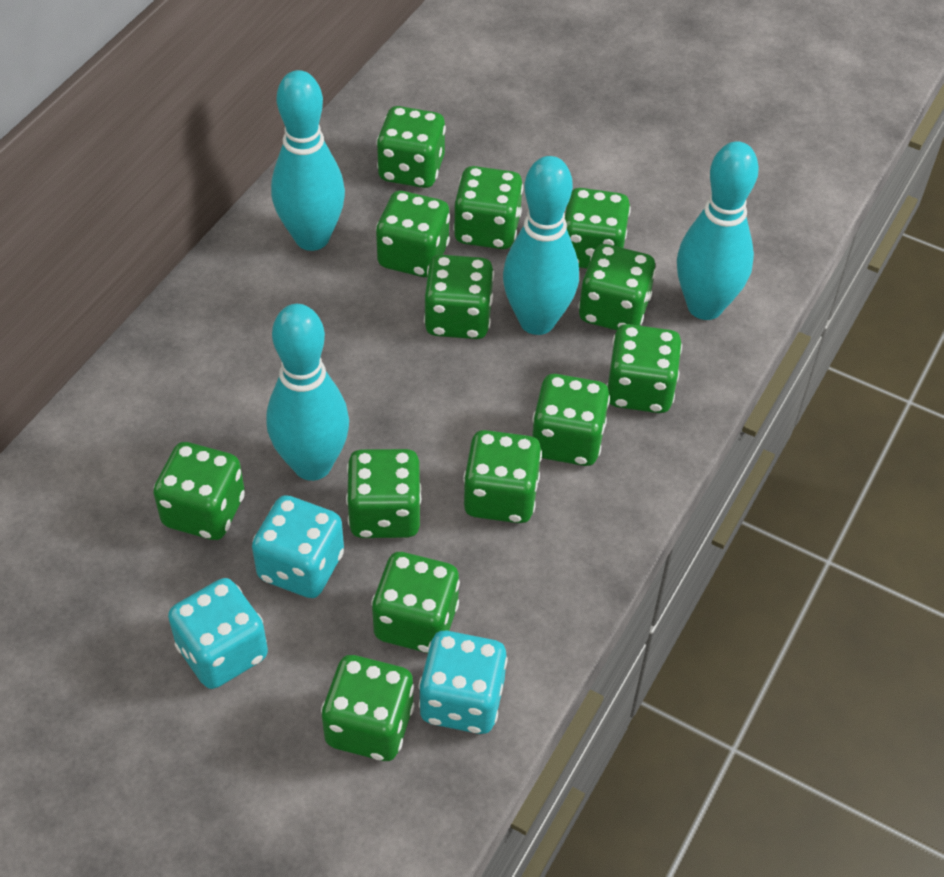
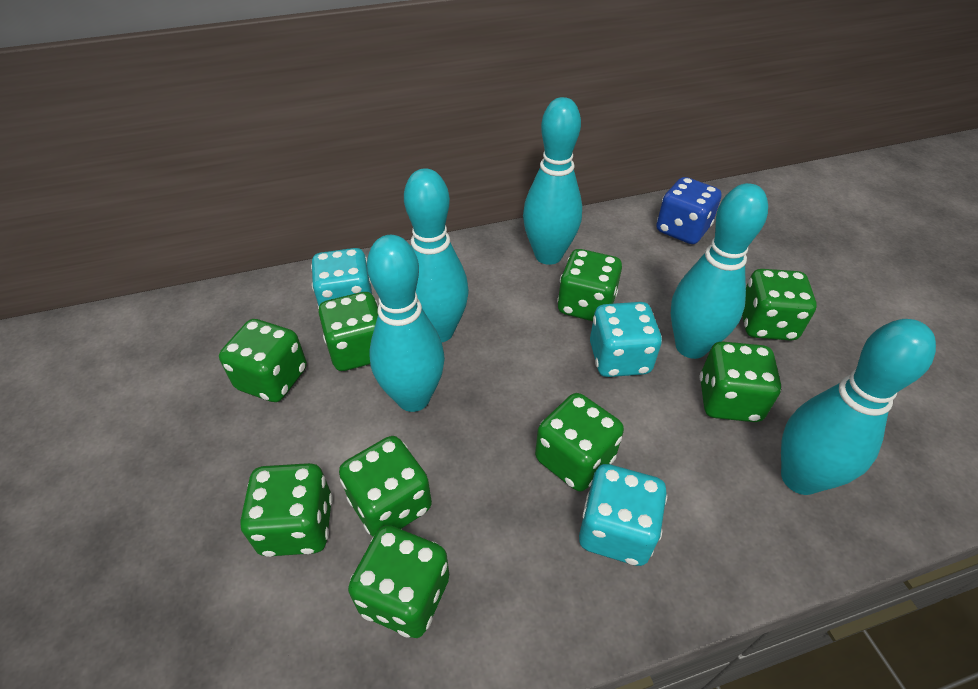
blue dice: 0 -> 1
green dice: 13 -> 9
turquoise bowling pin: 4 -> 5

